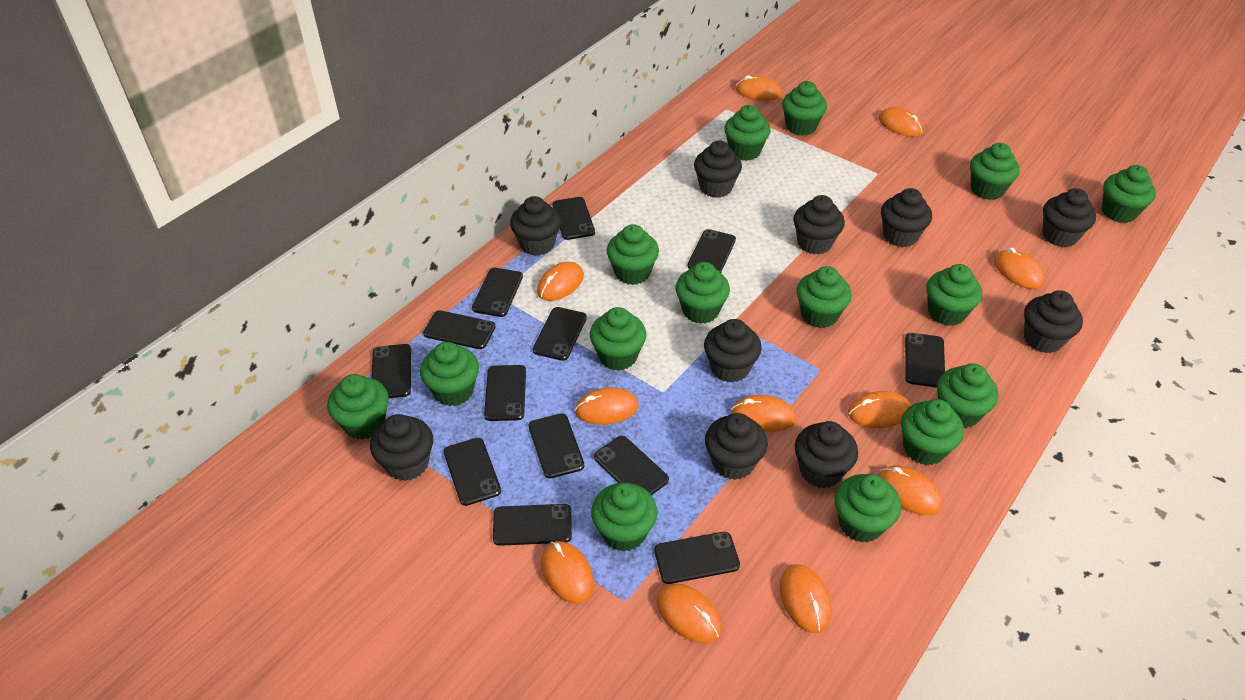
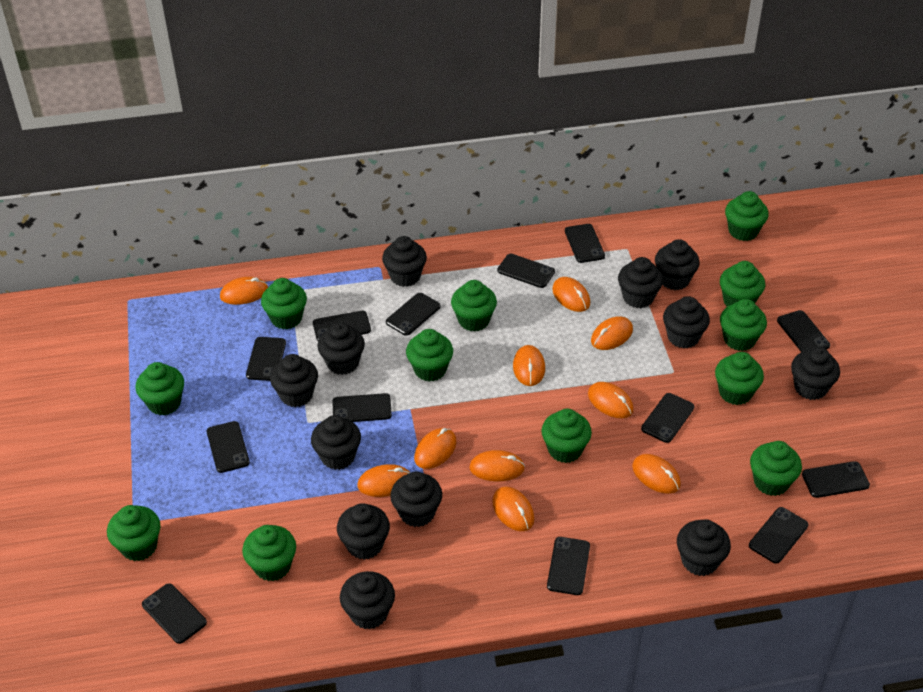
black cupcake: 10 -> 12
green cupcake: 15 -> 12
orange mouse: 11 -> 10

